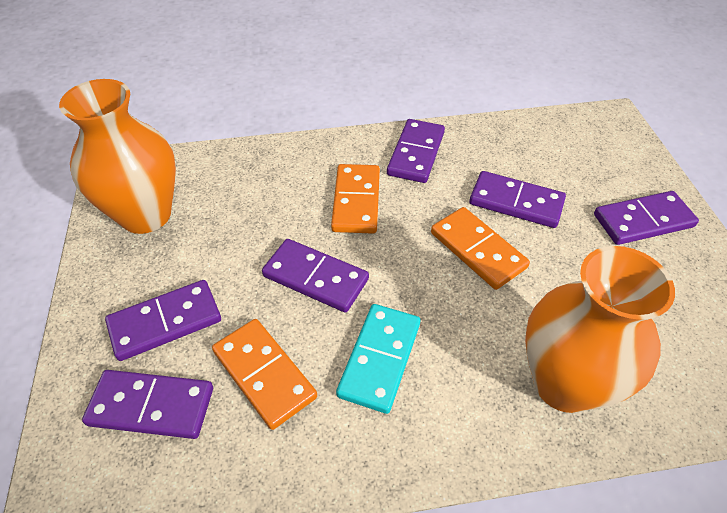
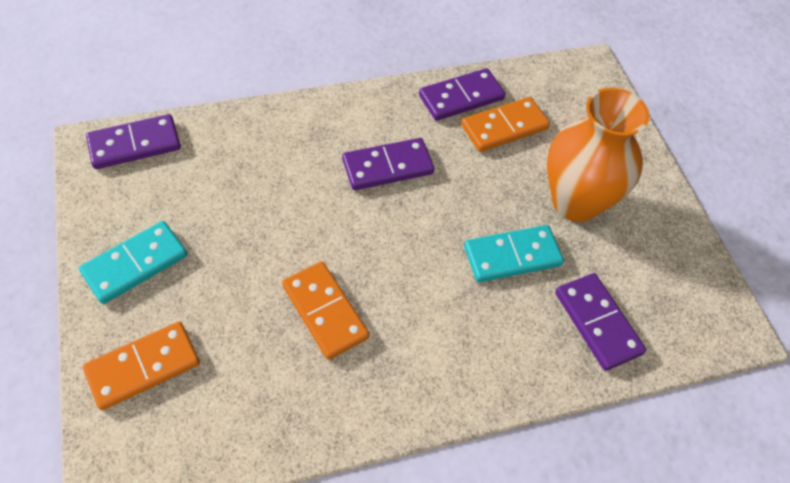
orange vase: 2 -> 1
purple domino: 6 -> 4
turquoise domino: 1 -> 2

